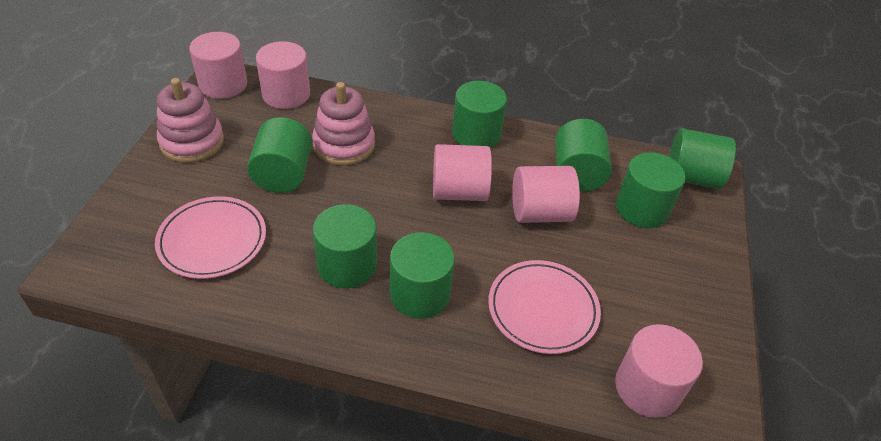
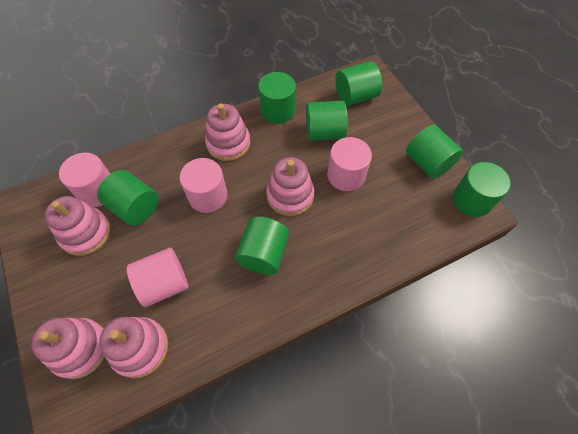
pink cylinder: 5 -> 4
pink plate: 2 -> 0
pink stacking toy: 2 -> 5

